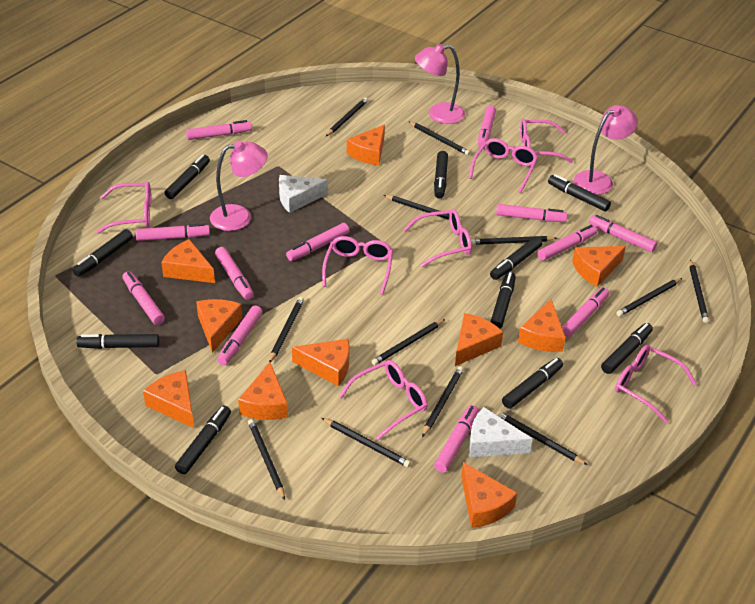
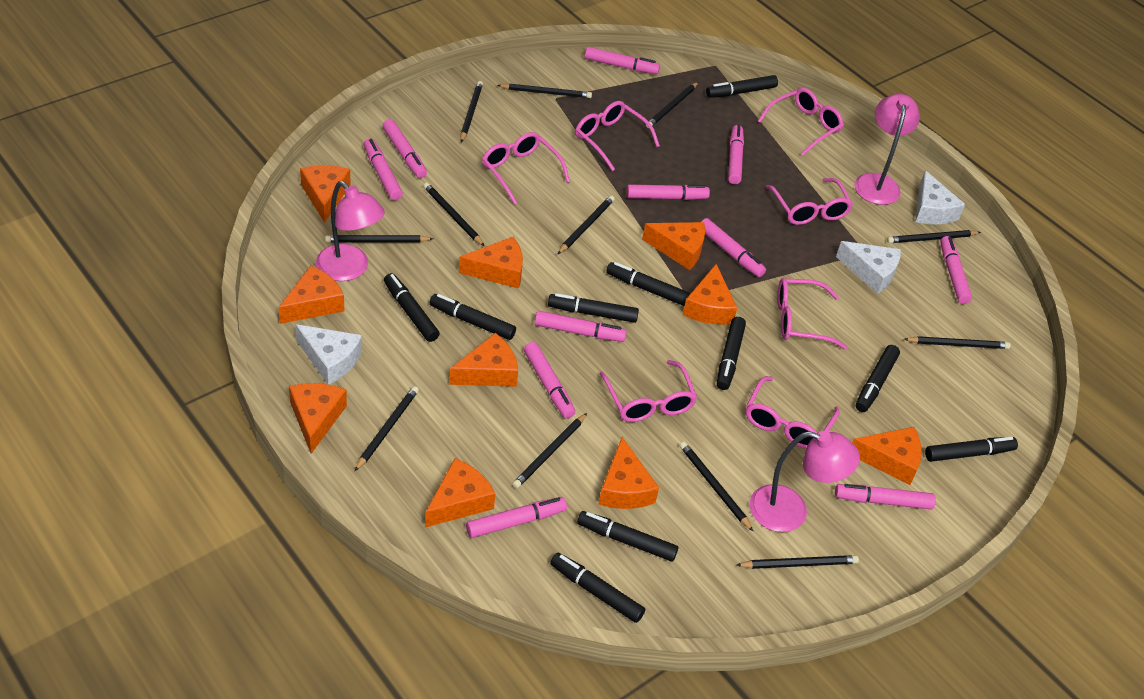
pink marker: 12 -> 11
white cheese: 2 -> 3

